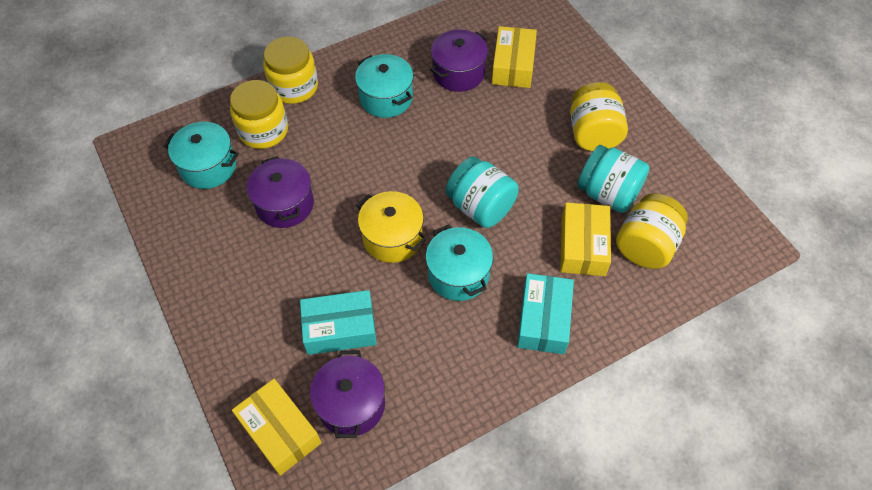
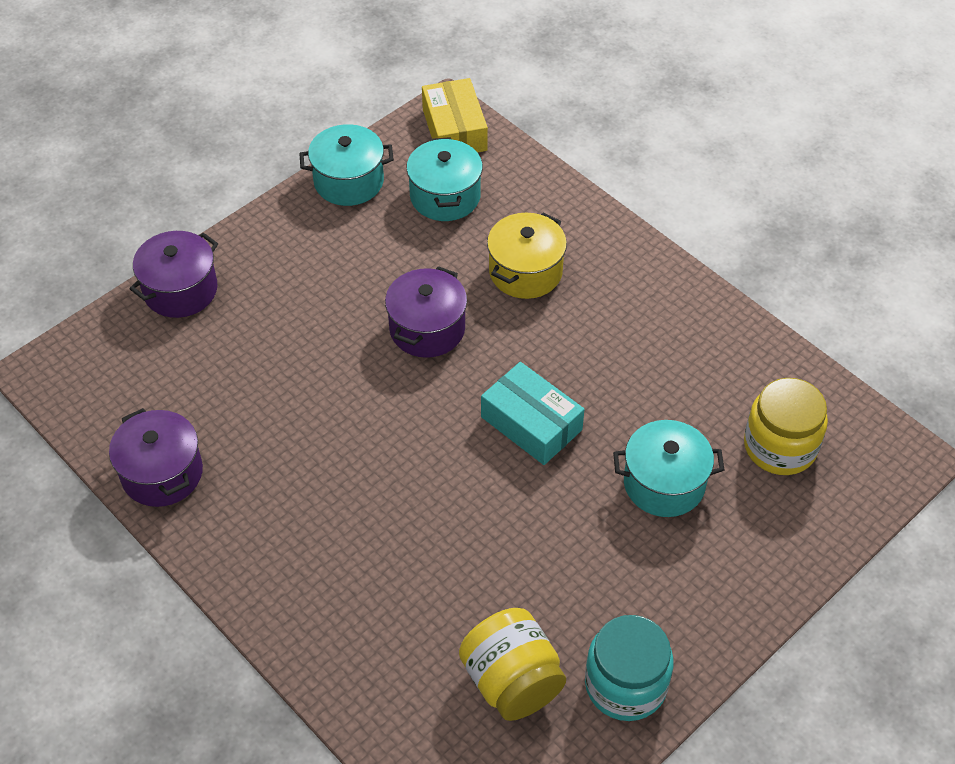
turquoise box: 2 -> 1
turquoise jar: 2 -> 1
yellow box: 3 -> 1
yellow jar: 4 -> 2

